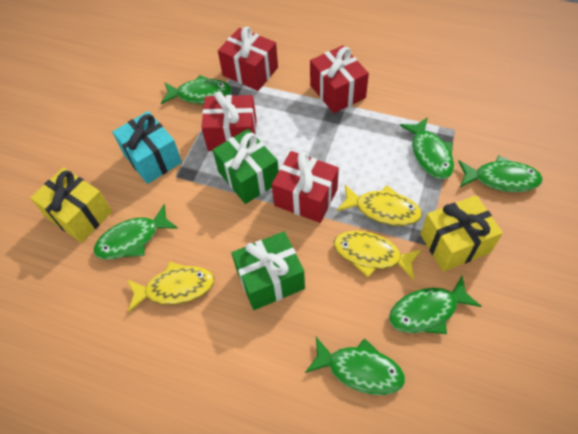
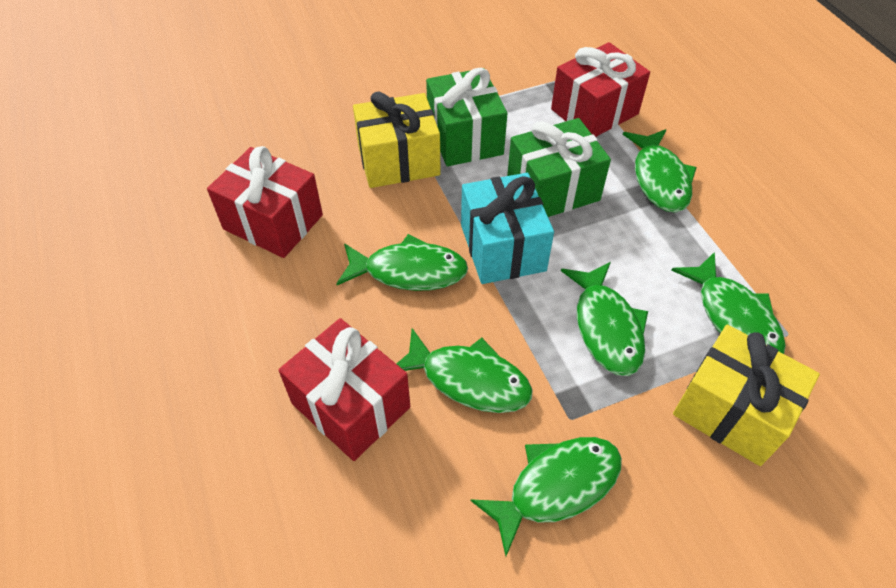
red gift: 4 -> 3
yellow fish: 3 -> 0

